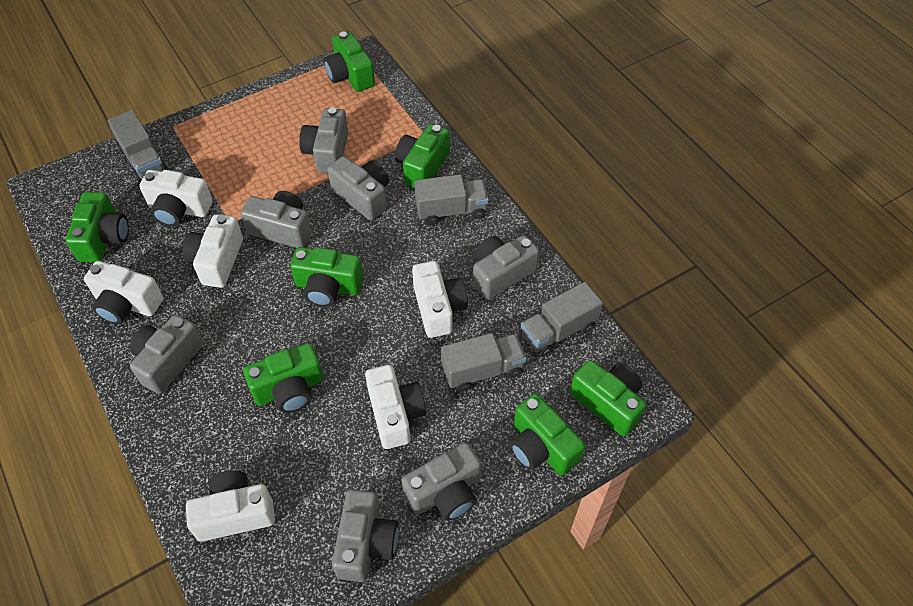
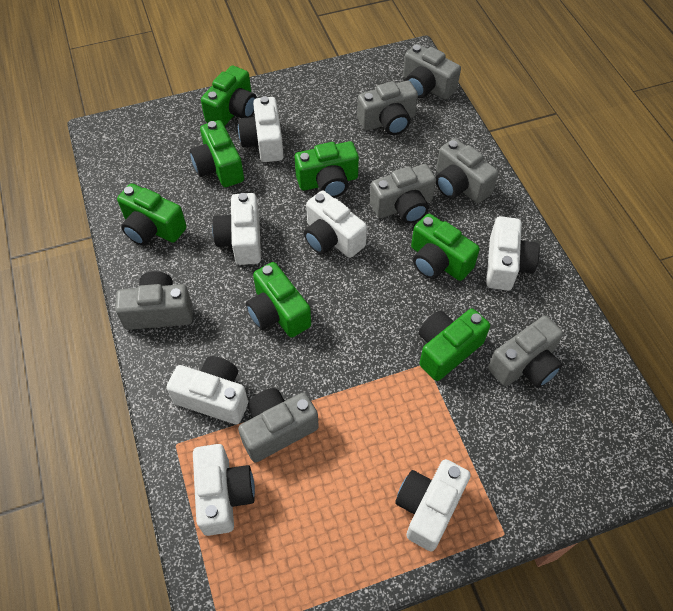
grey truck: 4 -> 0
white camera: 6 -> 7

